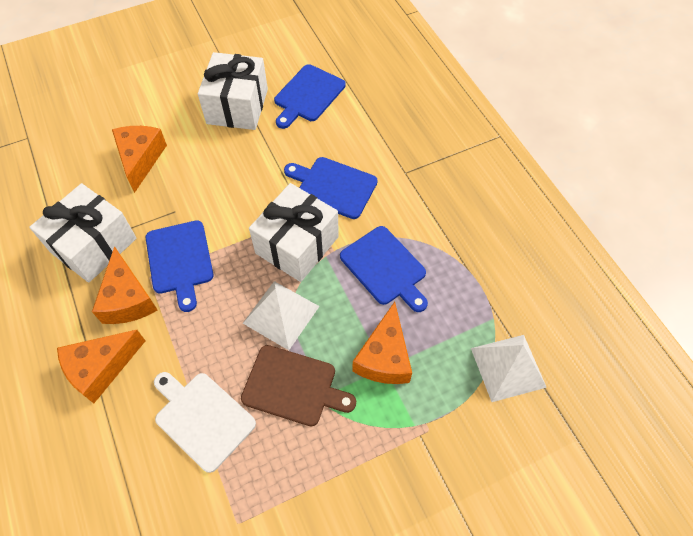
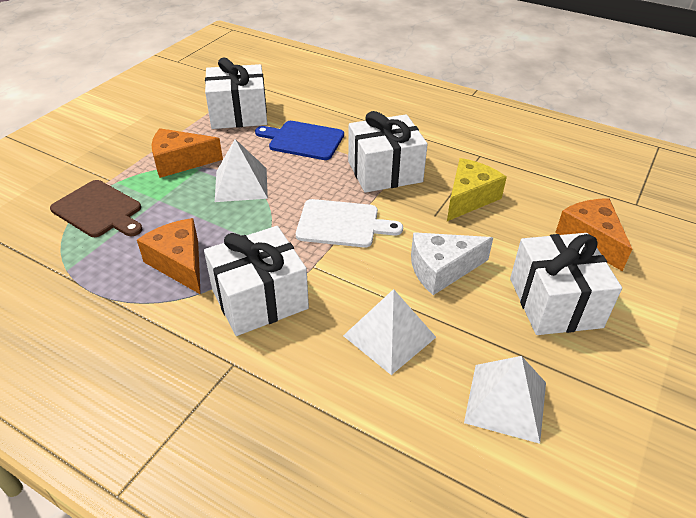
blue cutting board: 4 -> 1
orange cheese: 4 -> 3
white cheese: 0 -> 1
white gift: 3 -> 4
white pyramid: 2 -> 3
yellow cheese: 0 -> 1

